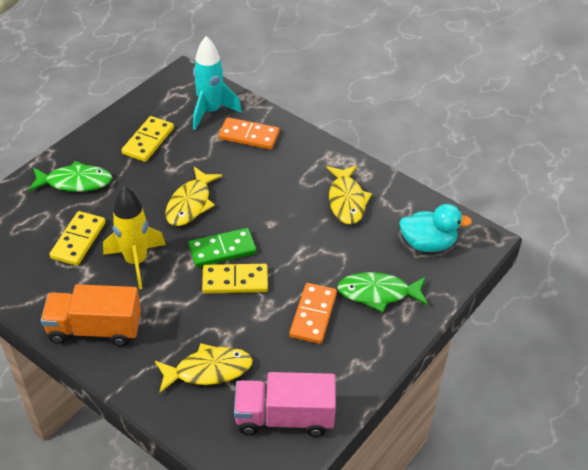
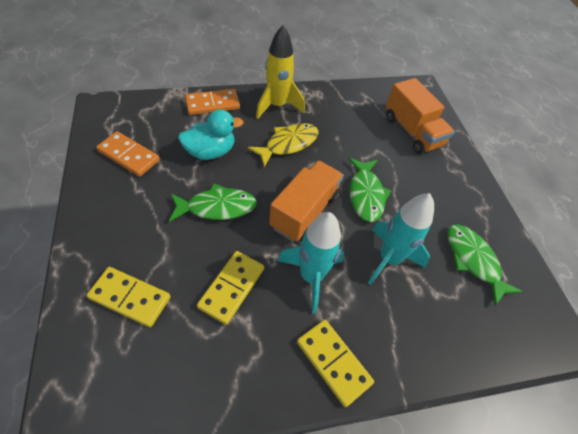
green domino: 1 -> 0
green fish: 2 -> 3
orange truck: 1 -> 2
pink truck: 1 -> 0
turquoise rocket: 1 -> 2
yellow fish: 3 -> 1

